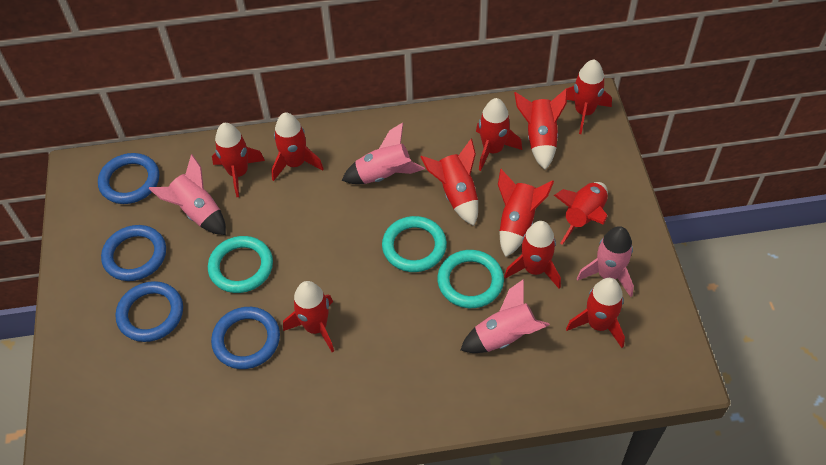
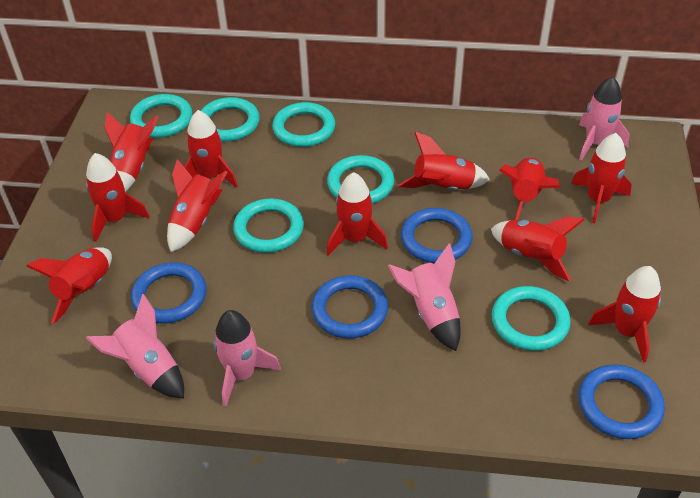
turquoise ring: 3 -> 6

